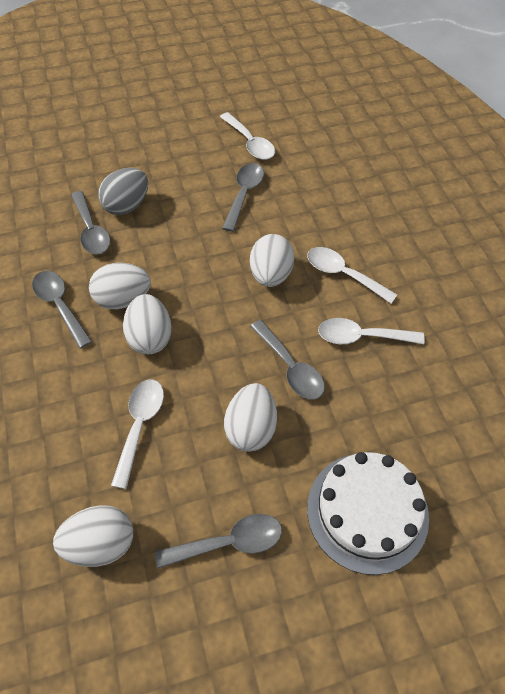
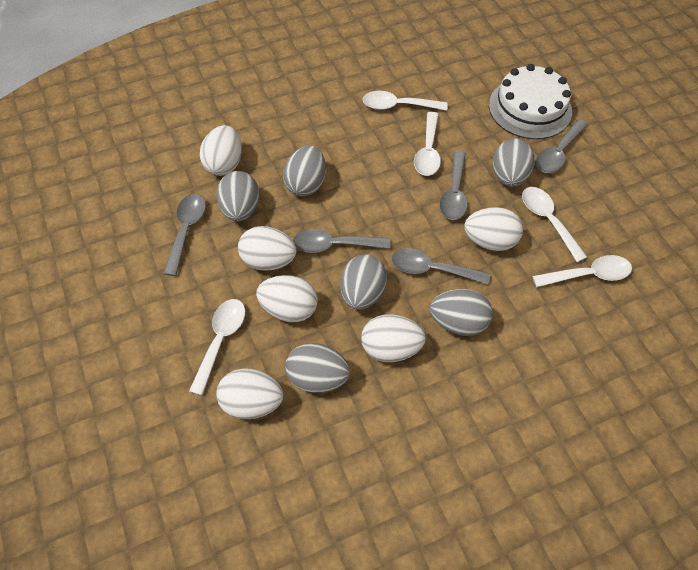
grey egg: 1 -> 6
white egg: 5 -> 6
white spoon: 4 -> 5

